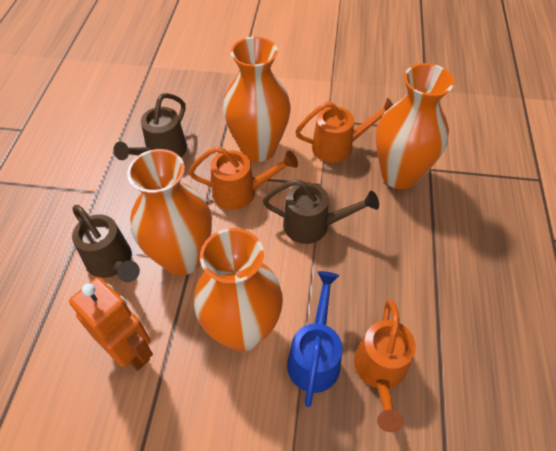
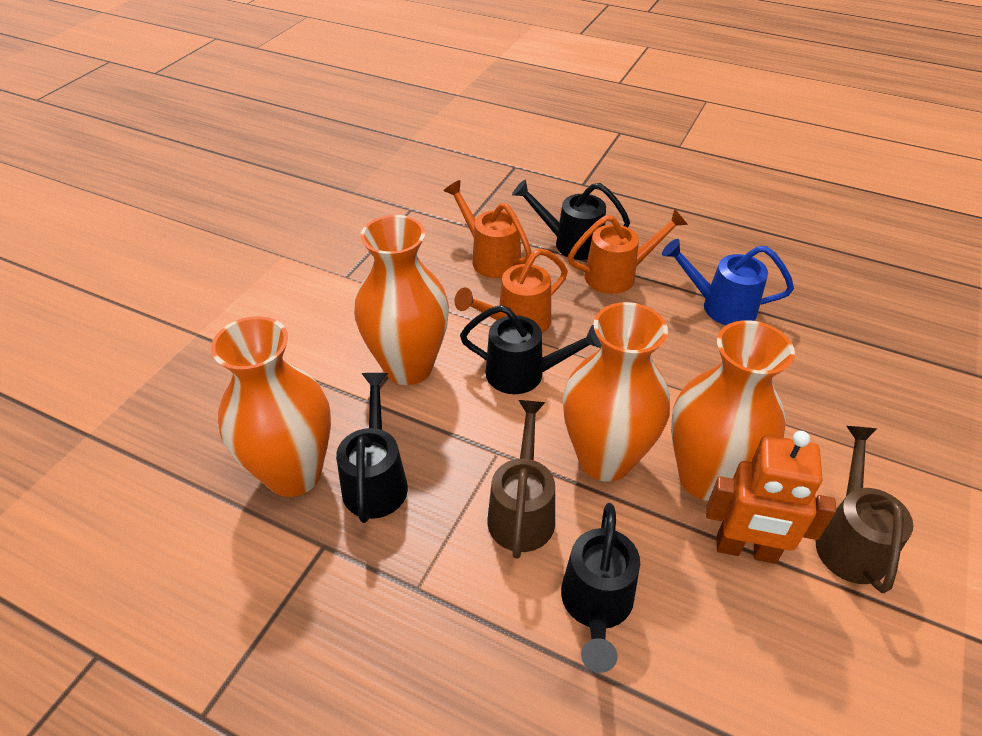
black watering can: 0 -> 4
brown watering can: 3 -> 2

